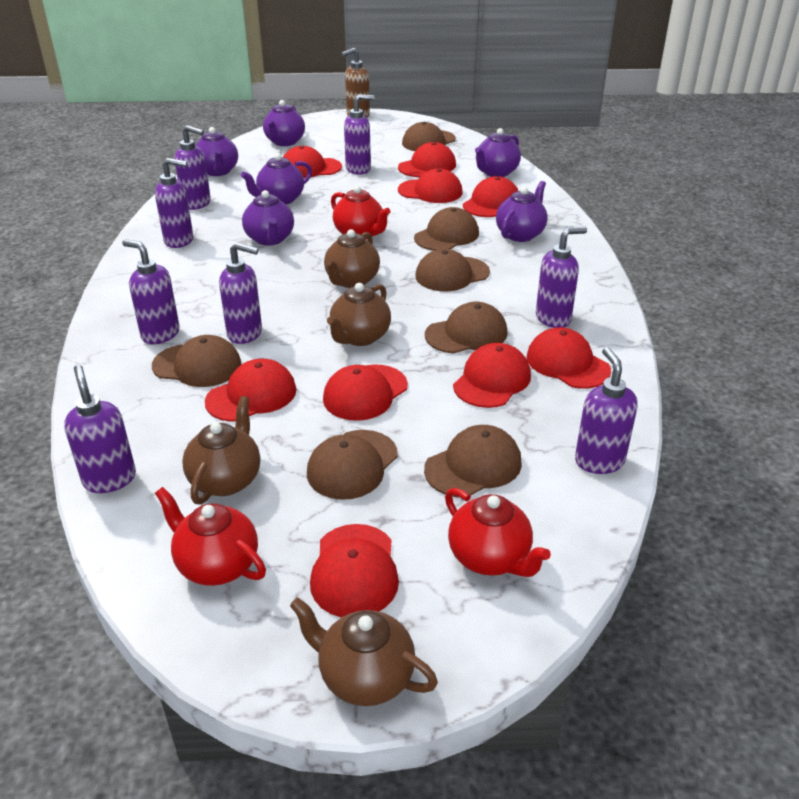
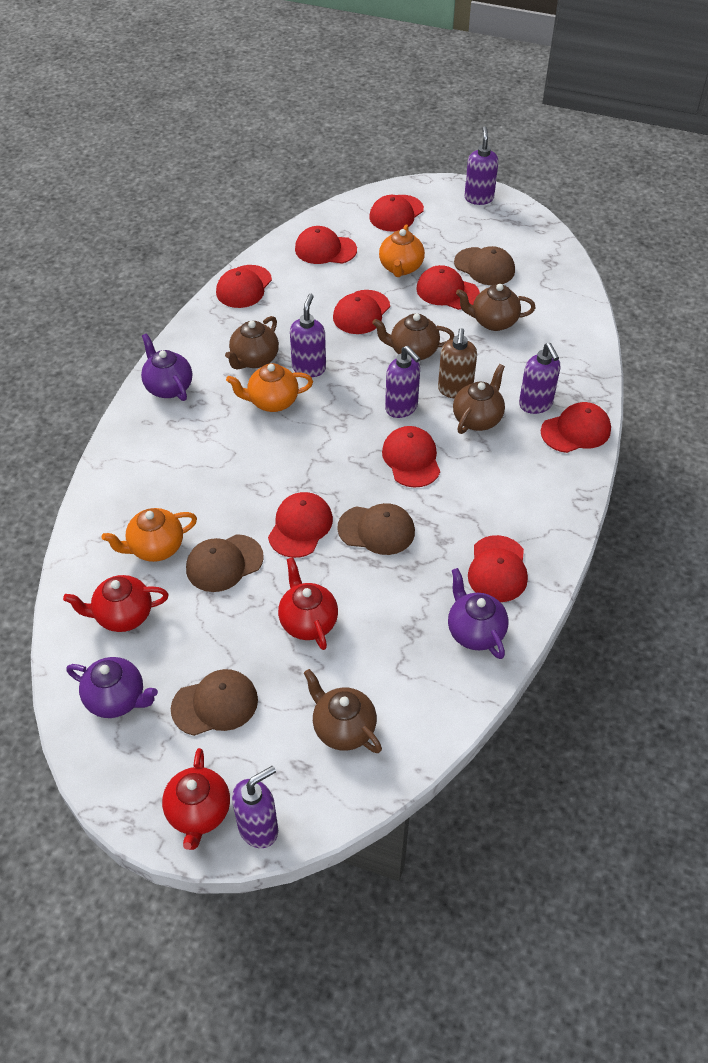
brown cap: 7 -> 4
brown teapot: 4 -> 5
orange teapot: 0 -> 3
purple soap dispenser: 8 -> 5
purple teapot: 6 -> 3

